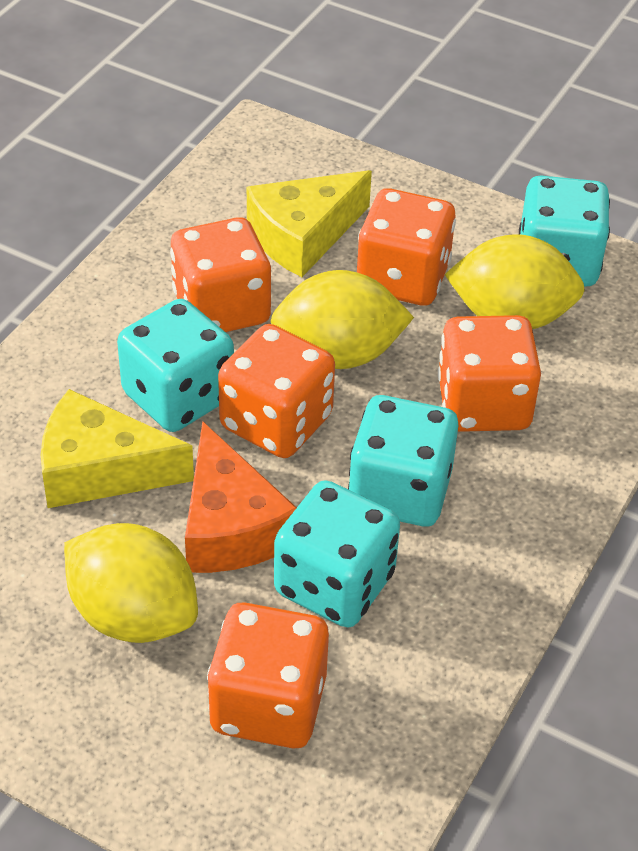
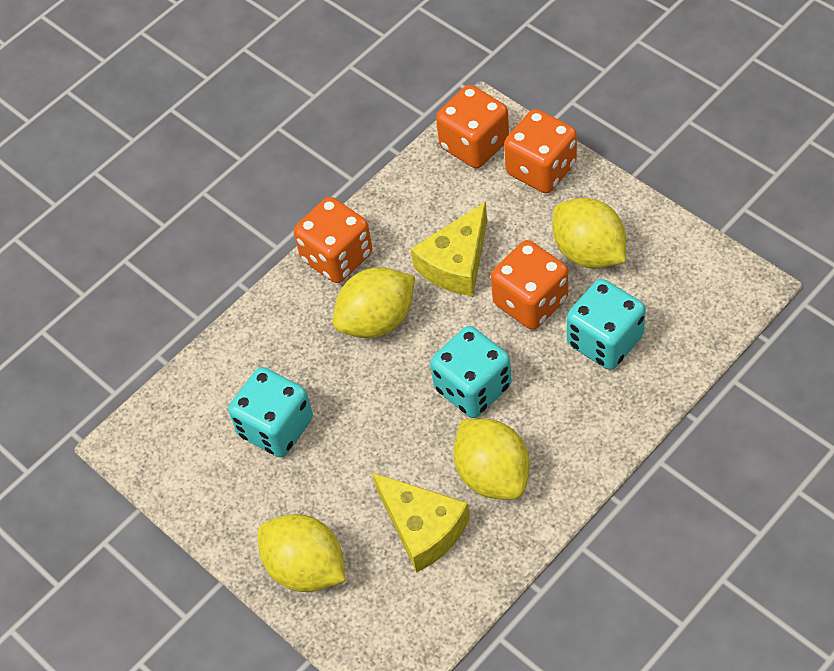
orange cheese: 1 -> 0
orange dice: 5 -> 4
turquoise dice: 4 -> 3
yellow lemon: 3 -> 4

